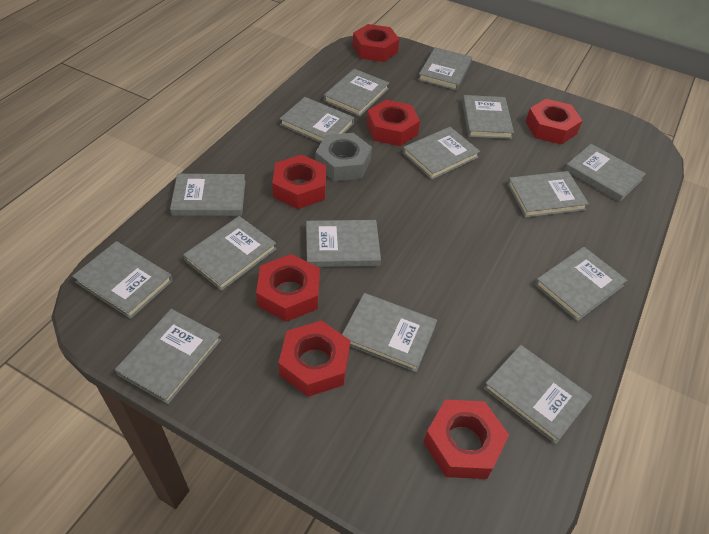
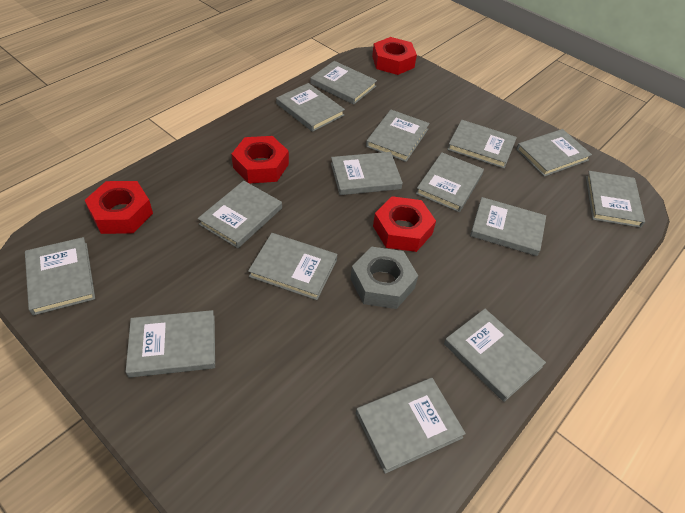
red nut: 7 -> 4

